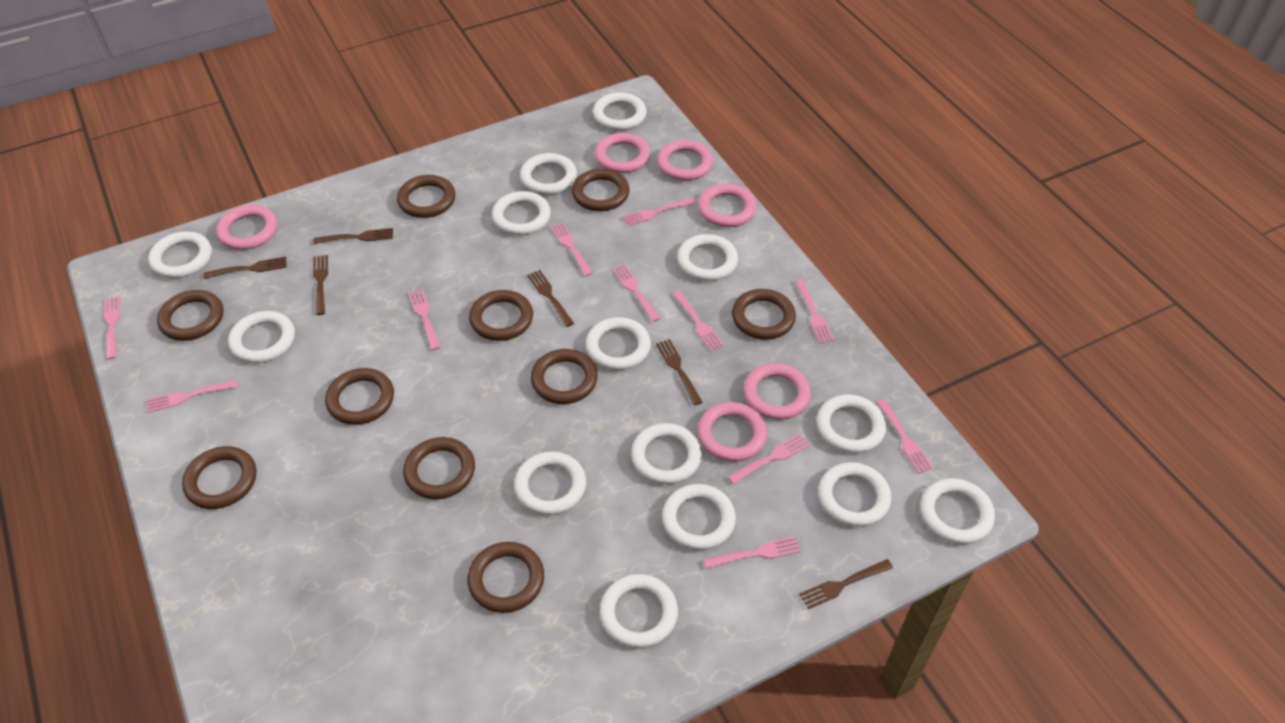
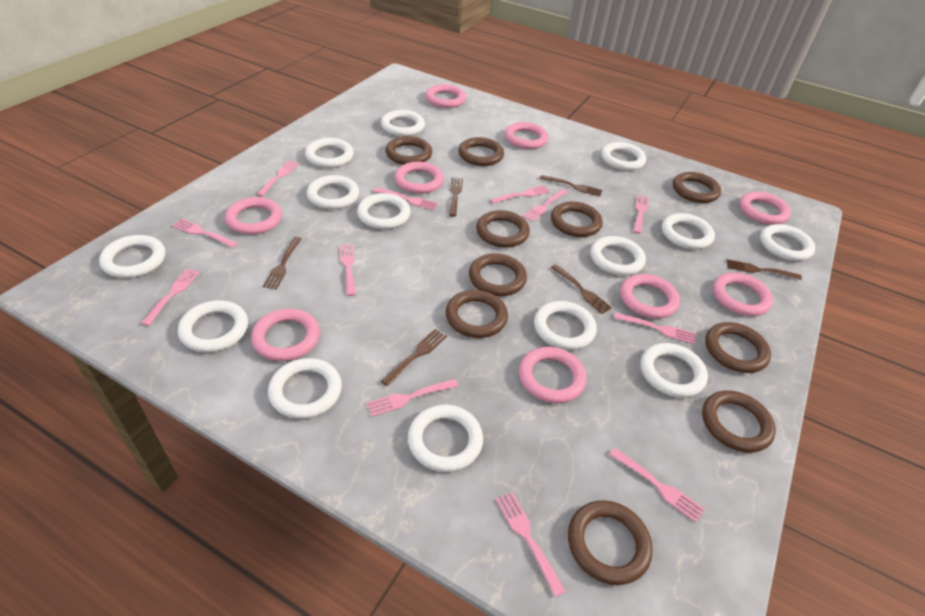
pink fork: 11 -> 12
pink ring: 6 -> 9

